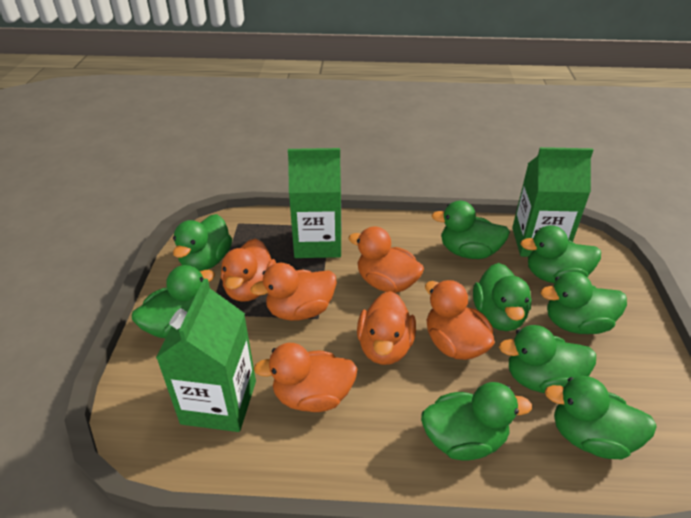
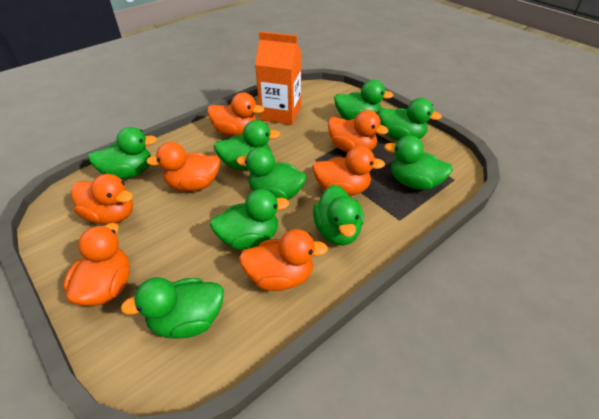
green carton: 3 -> 0
orange carton: 0 -> 1
orange duck: 6 -> 7

